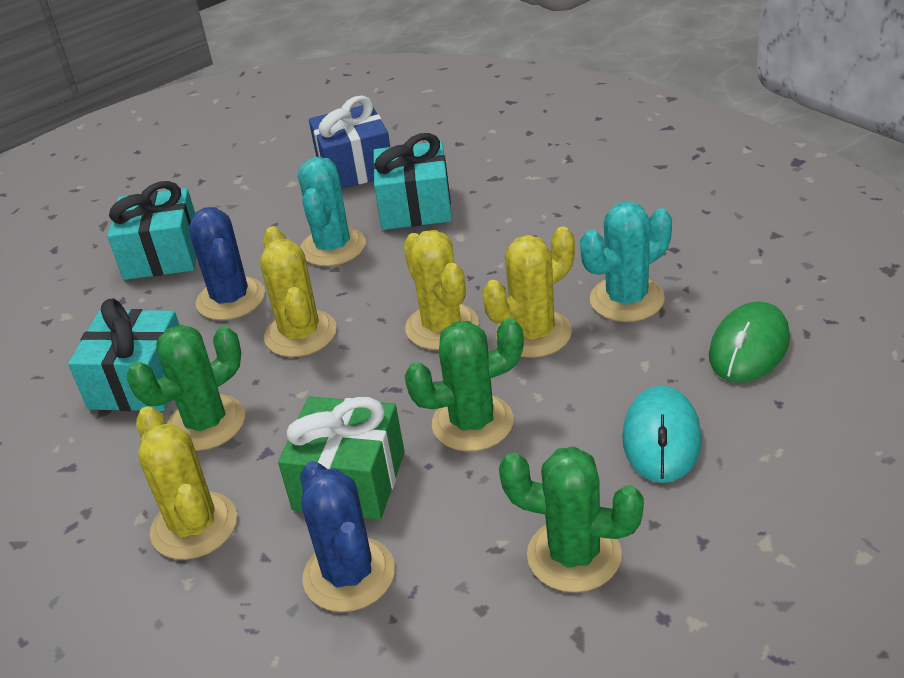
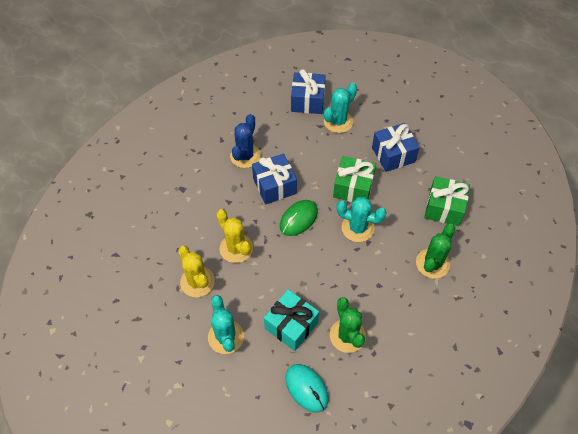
blue cactus: 2 -> 1
blue gift: 1 -> 3
green cactus: 3 -> 2
green gift: 1 -> 2
turquoise cactus: 2 -> 3
turquoise gift: 3 -> 1
yellow cactus: 4 -> 2

